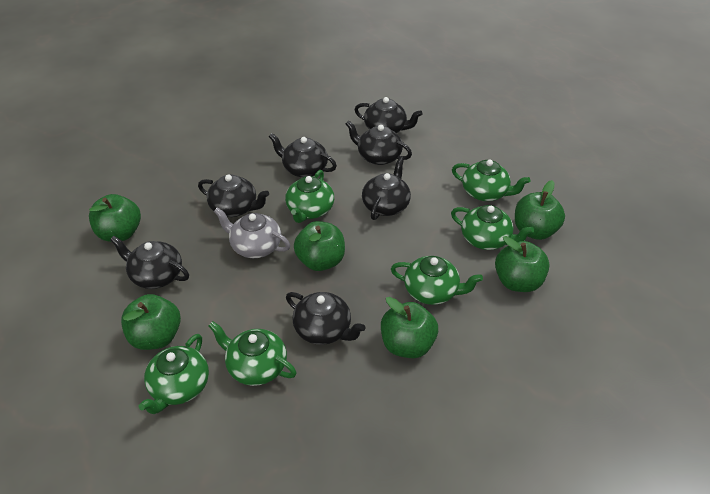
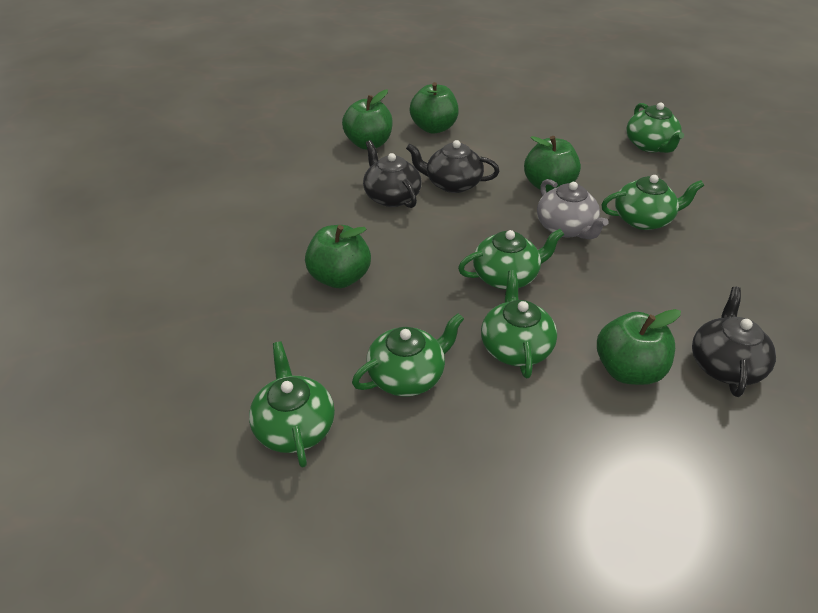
black teapot: 7 -> 3
green apple: 6 -> 5

